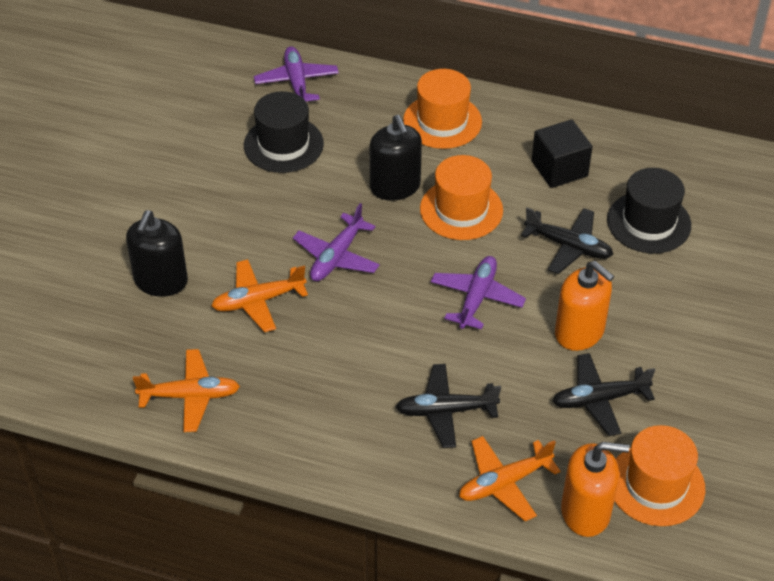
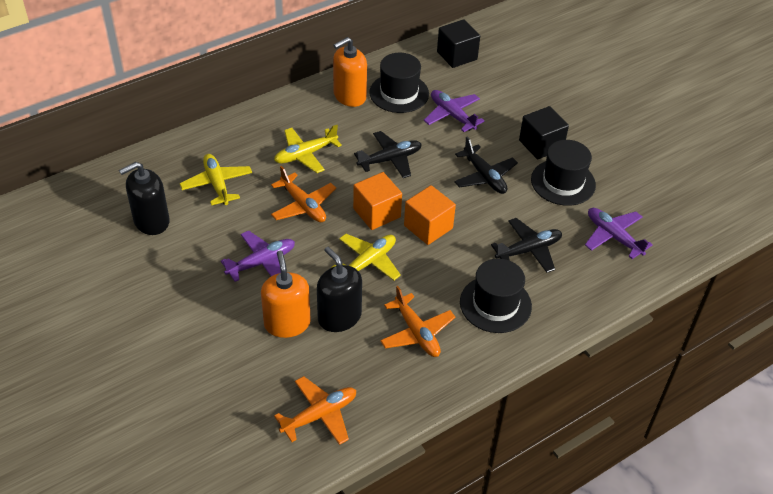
black cube: 1 -> 2
black hat: 2 -> 3
orange cube: 0 -> 2
orange hat: 3 -> 0
yellow plane: 0 -> 3

